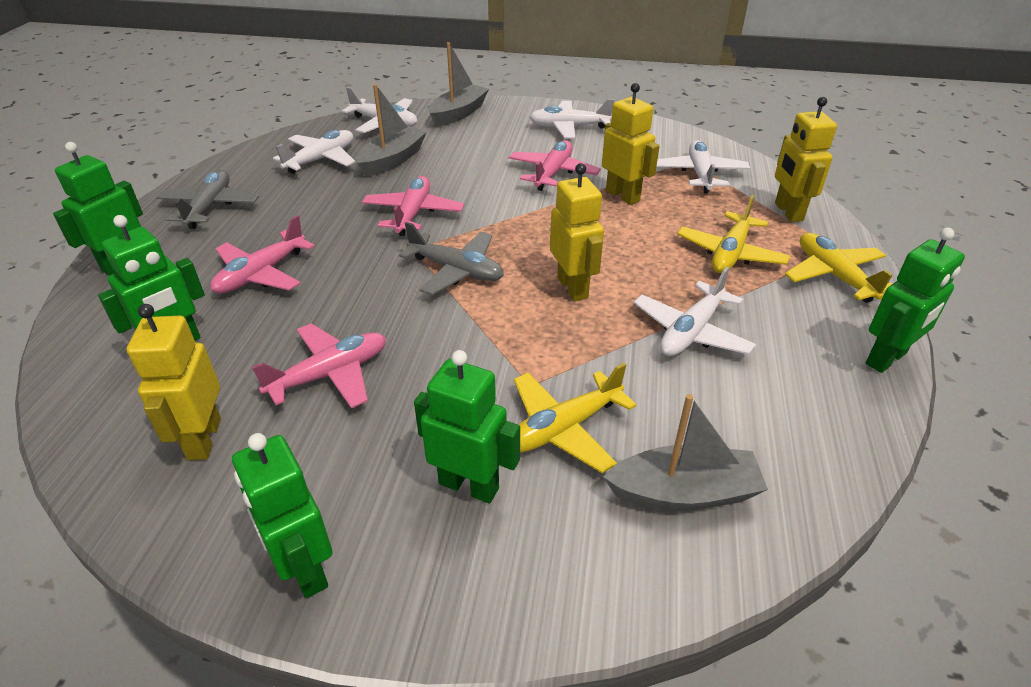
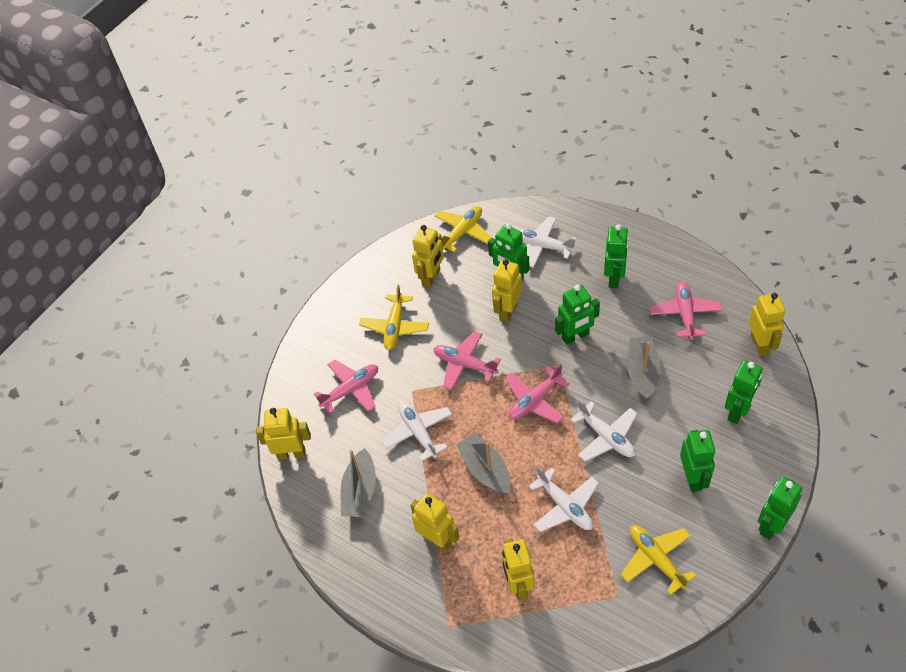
green robot: 5 -> 6
grey plane: 2 -> 0
white plane: 5 -> 4
yellow robot: 4 -> 6

